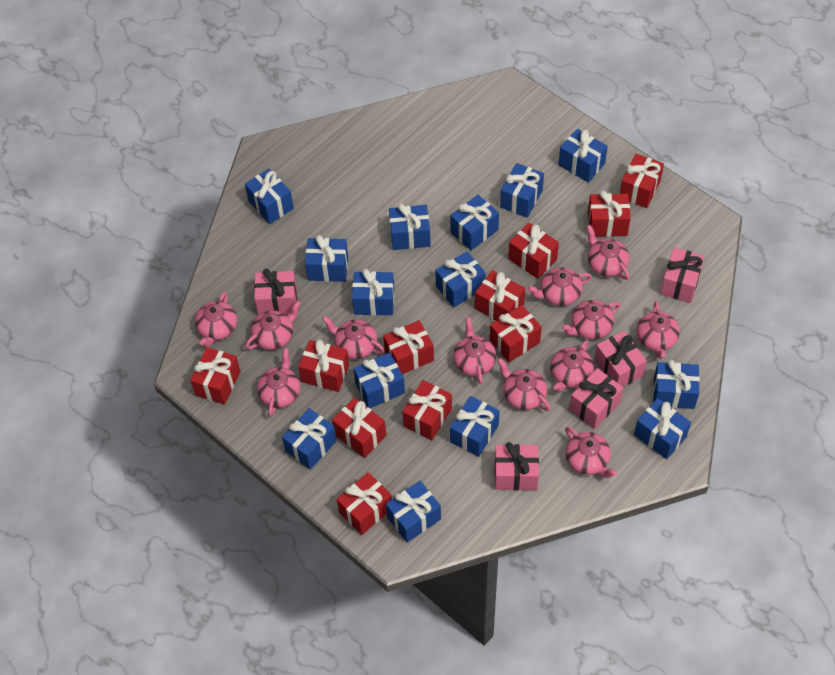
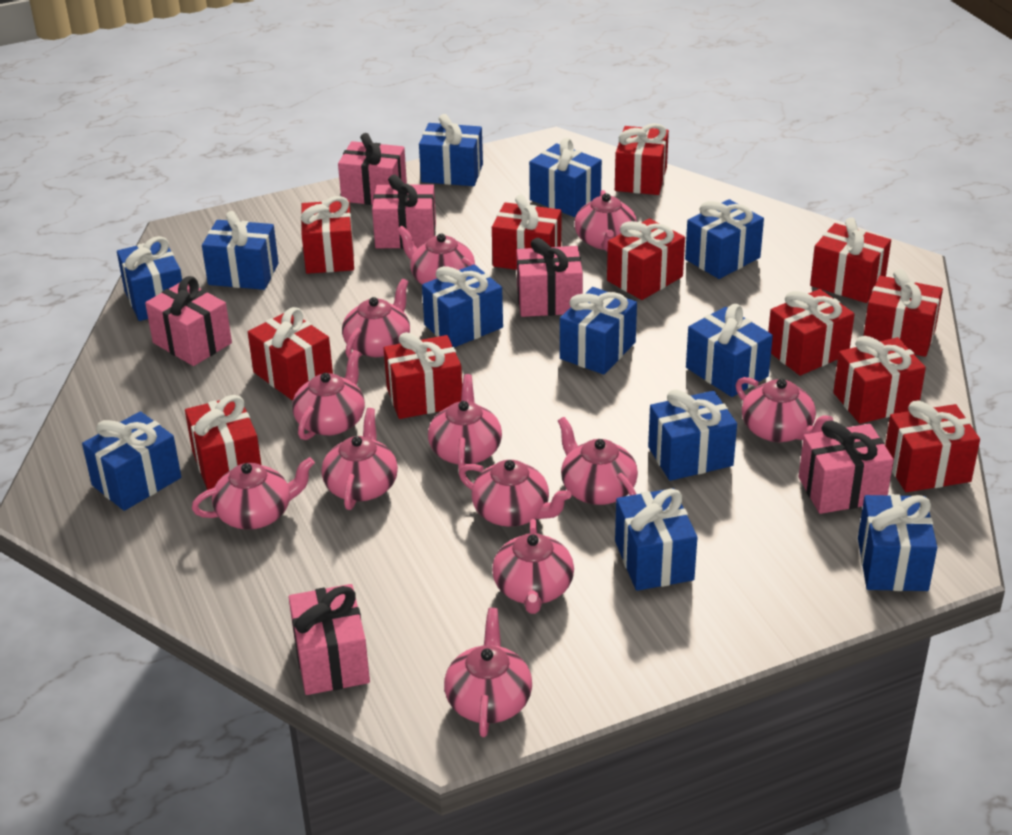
blue gift: 14 -> 12
pink gift: 5 -> 6
red gift: 11 -> 12

